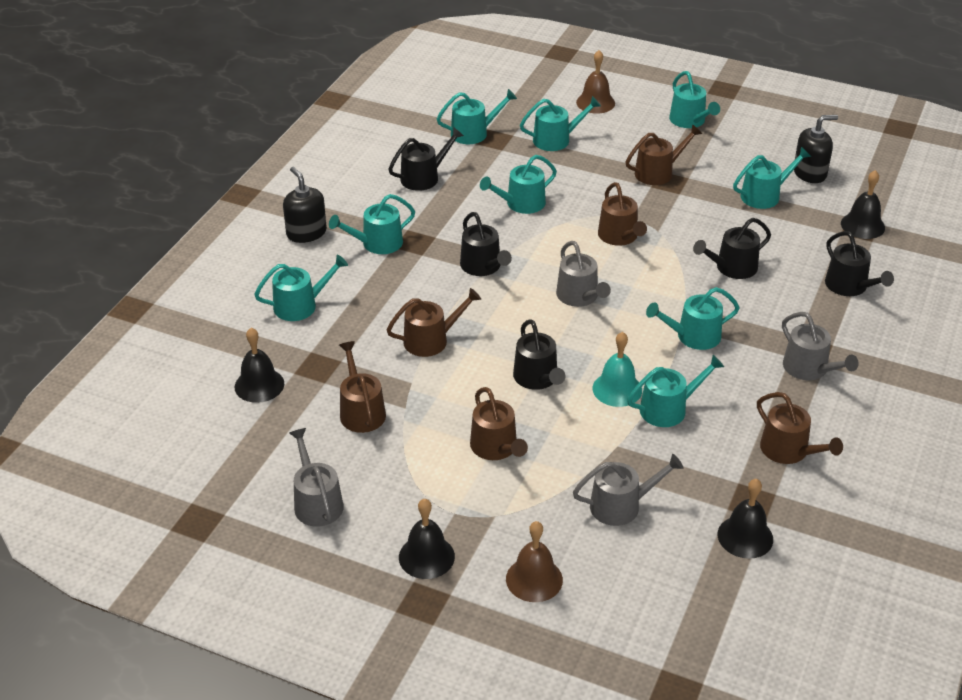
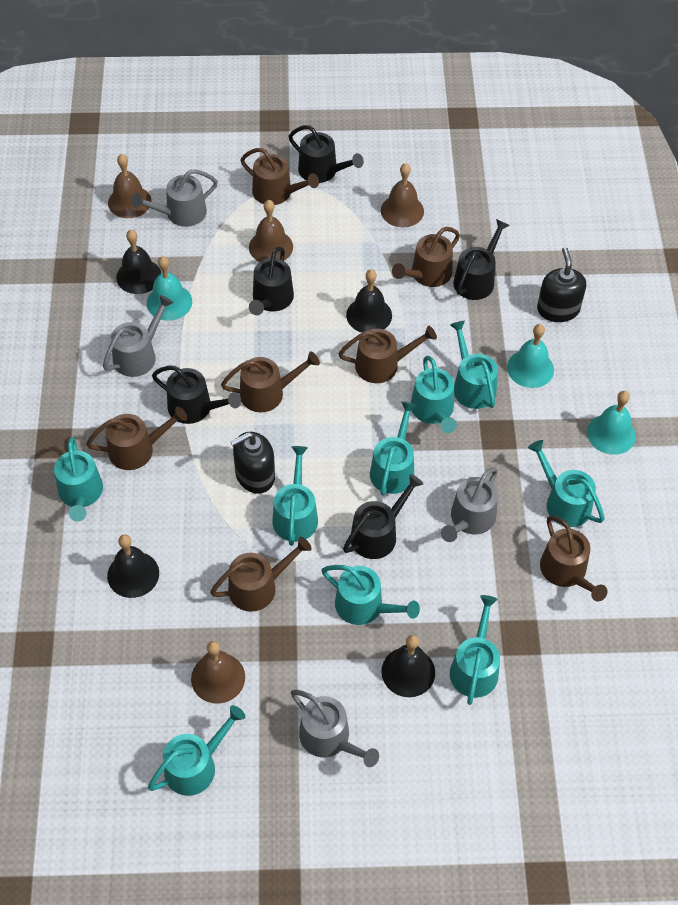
brown bell: 2 -> 4
brown watering can: 6 -> 7
turquoise bell: 1 -> 3

